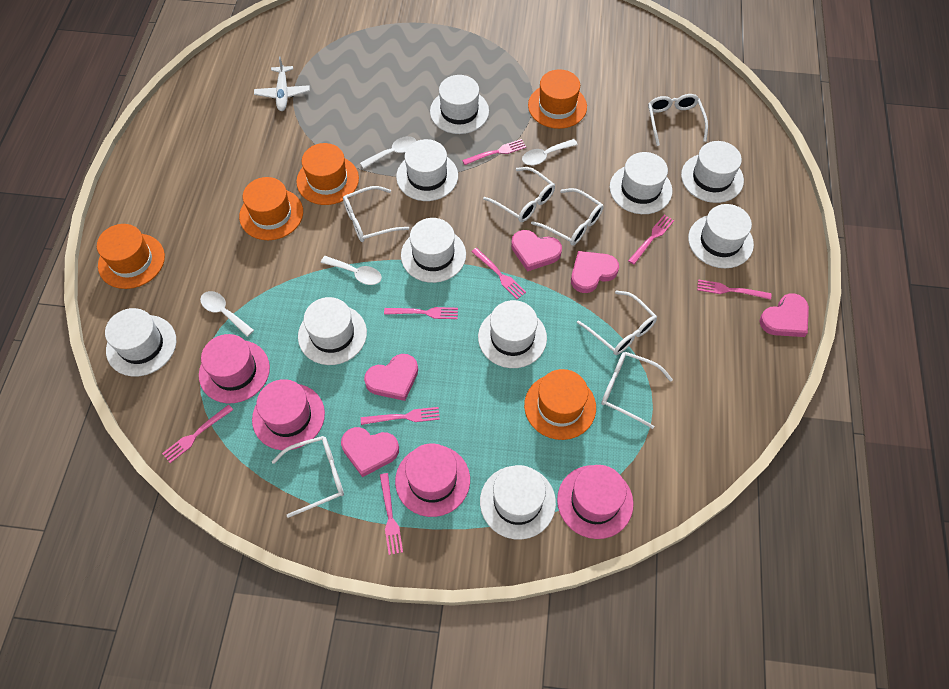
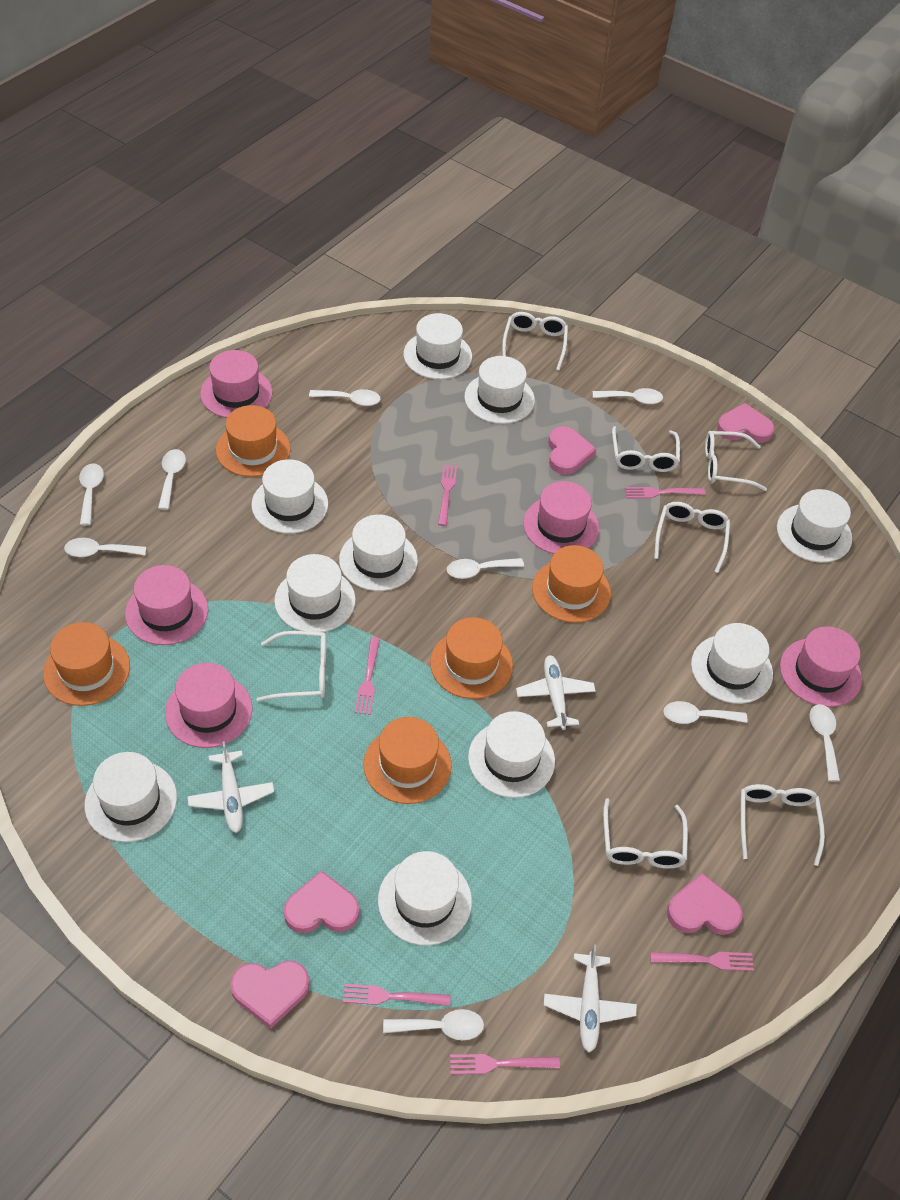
pink fork: 8 -> 6
pink hat: 4 -> 5
white plane: 1 -> 3
white spoon: 4 -> 9

